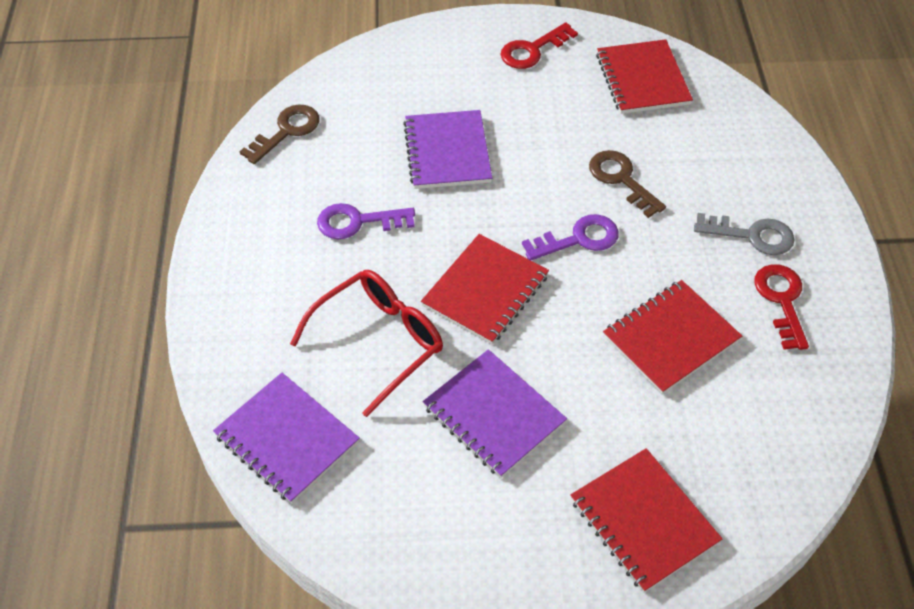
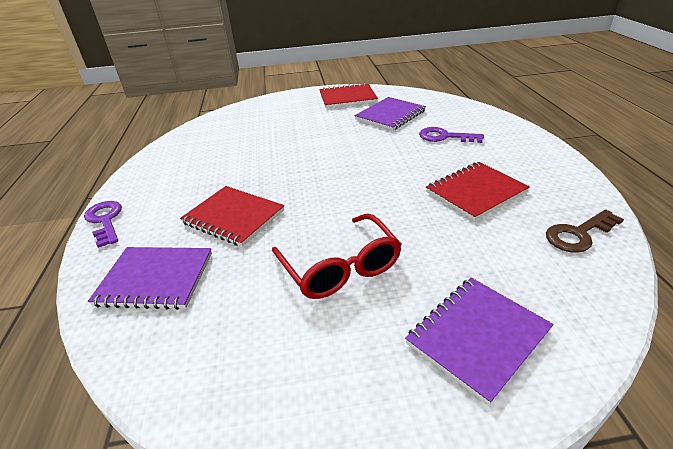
brown key: 2 -> 1
grey key: 1 -> 0
red key: 2 -> 0
red notebook: 4 -> 3

